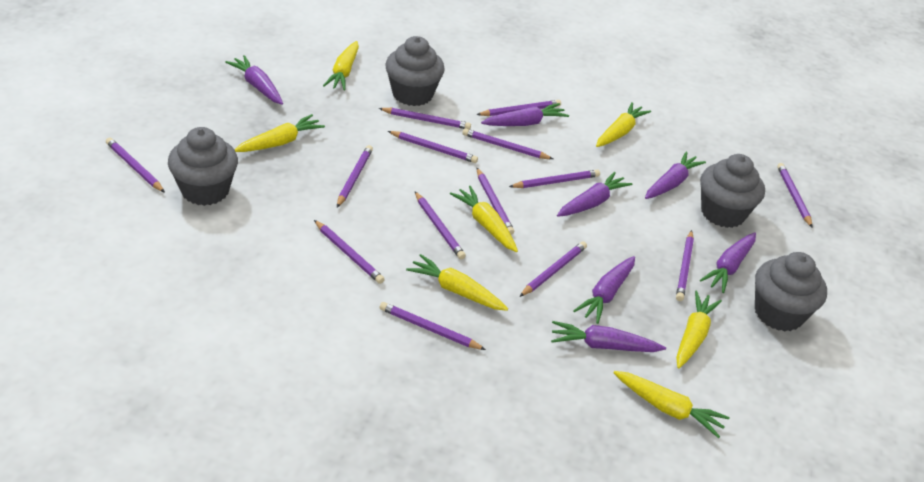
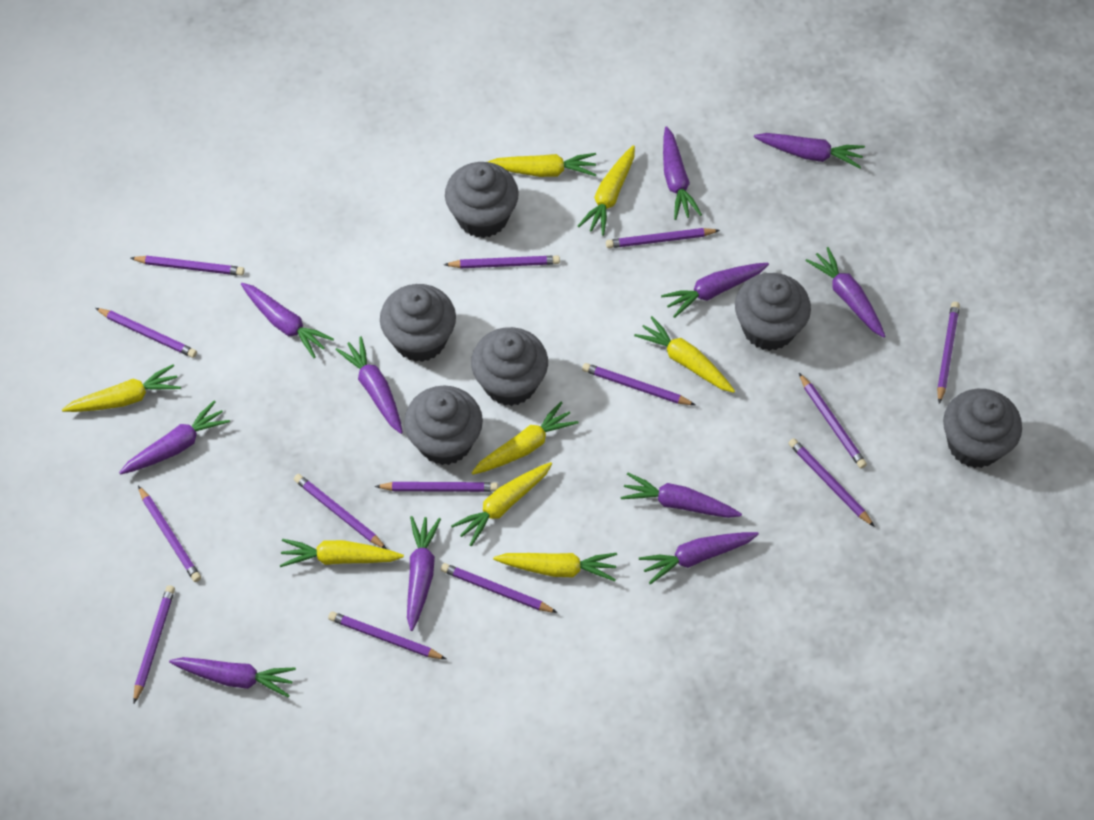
grey cupcake: 4 -> 6
purple carrot: 7 -> 11
yellow carrot: 7 -> 8

